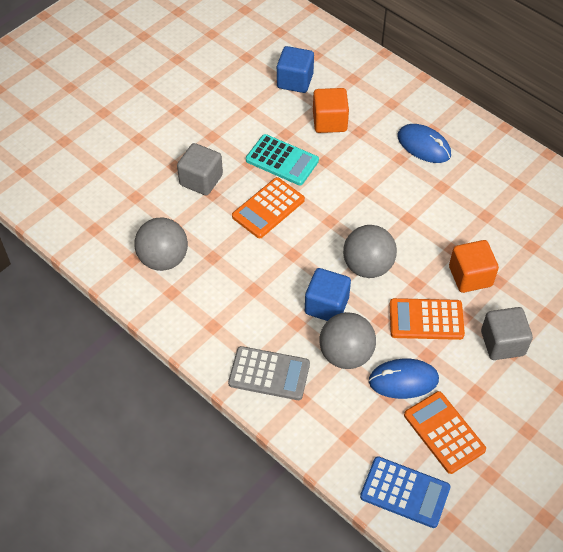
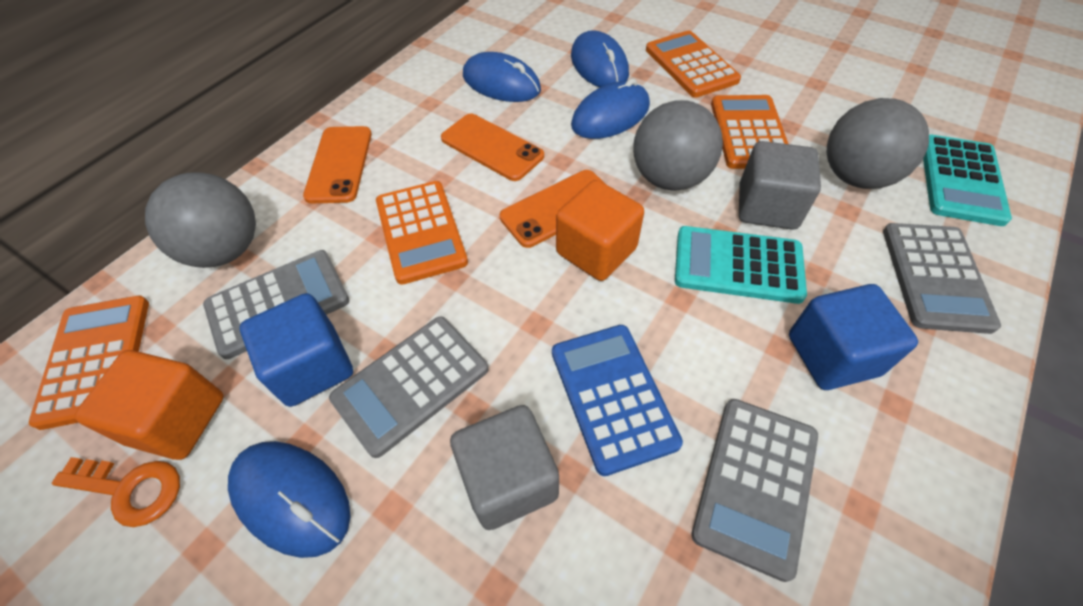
blue mouse: 2 -> 4
grey calculator: 1 -> 4
orange calculator: 3 -> 4
orange key: 0 -> 1
orange phone: 0 -> 3
turquoise calculator: 1 -> 2

